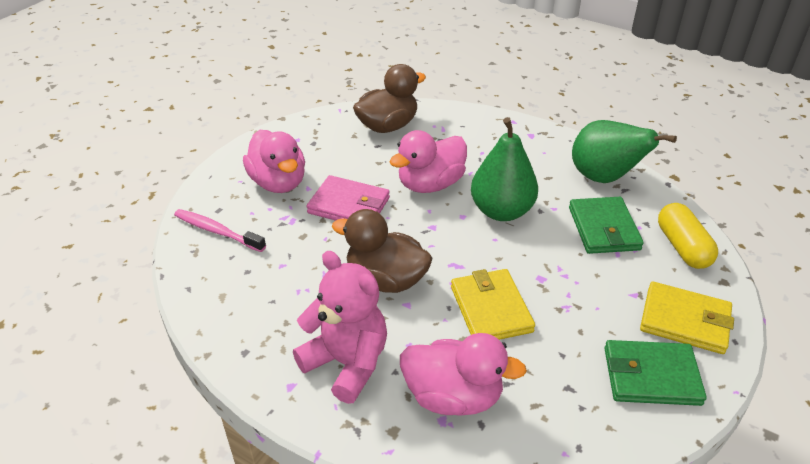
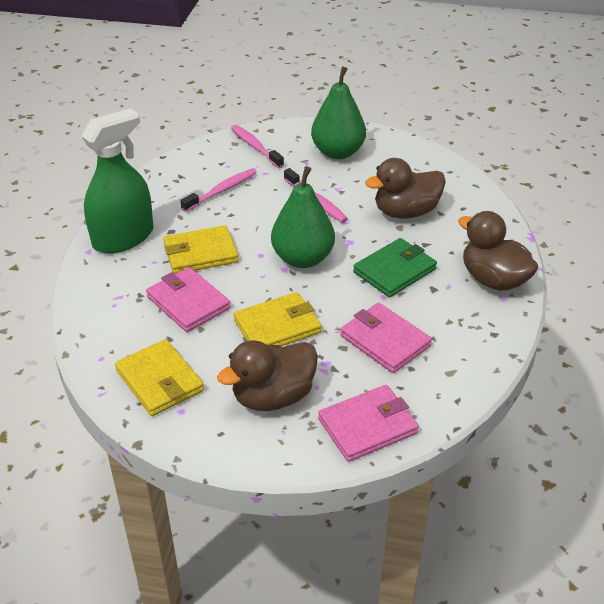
brown duck: 2 -> 3
green spray bottle: 0 -> 1
green wallet: 2 -> 1
pink duck: 3 -> 0
pink teddy bear: 1 -> 0
pink toothbrush: 1 -> 3
pink wallet: 1 -> 3
yellow capsule: 1 -> 0
yellow wallet: 2 -> 3

